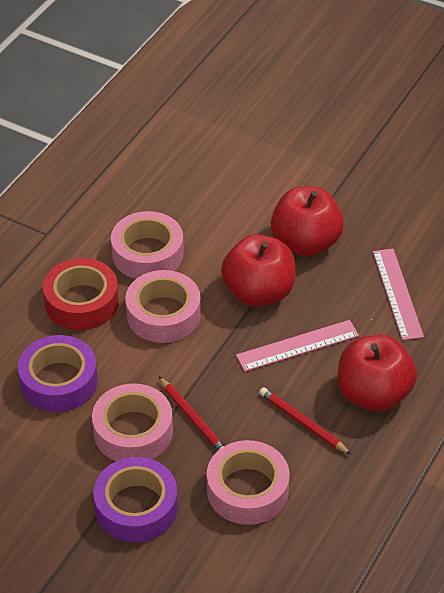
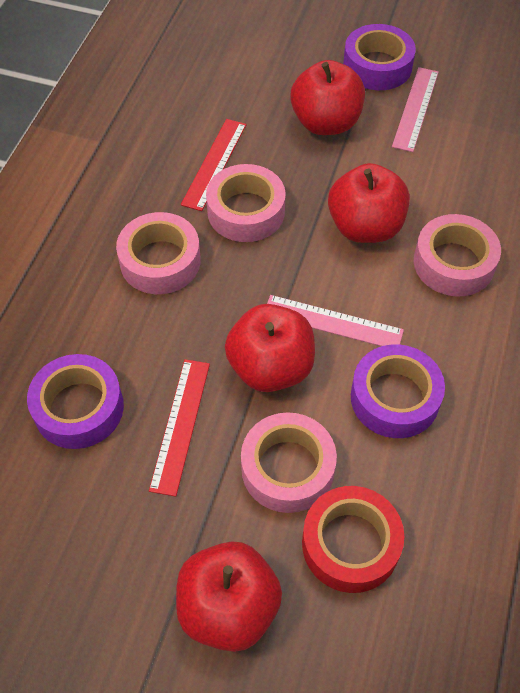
purple tape: 2 -> 3
red apple: 3 -> 4
red pencil: 2 -> 0
red ruler: 0 -> 2

